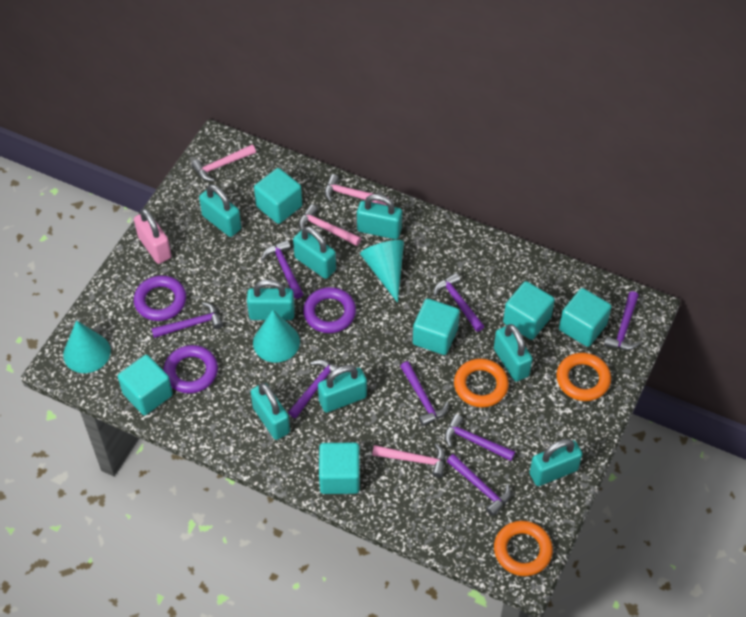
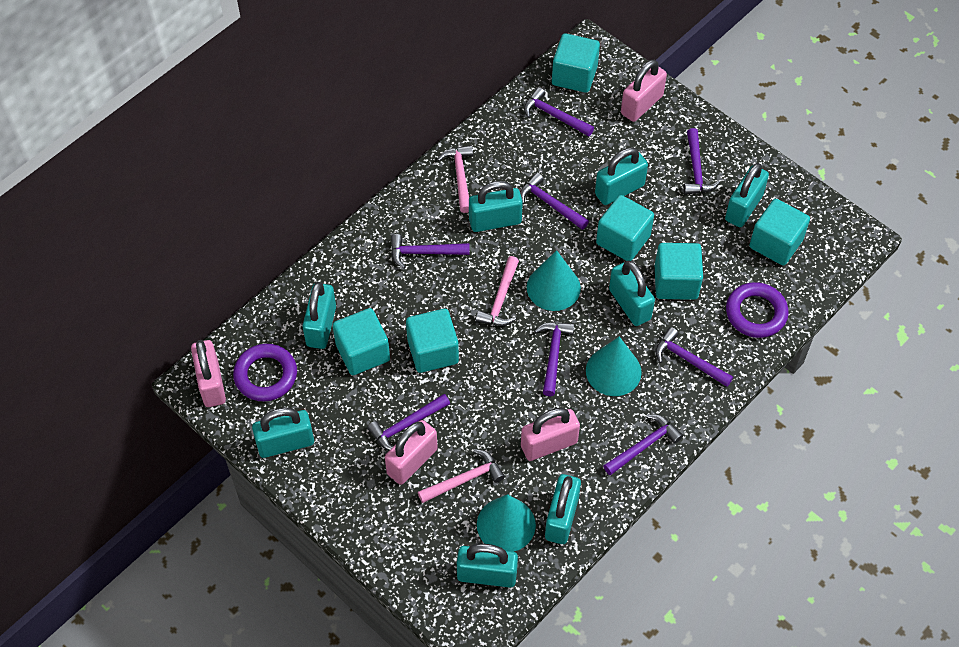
orange ring: 3 -> 0
pink hammer: 4 -> 3
pink padlock: 1 -> 4
purple ring: 3 -> 2

